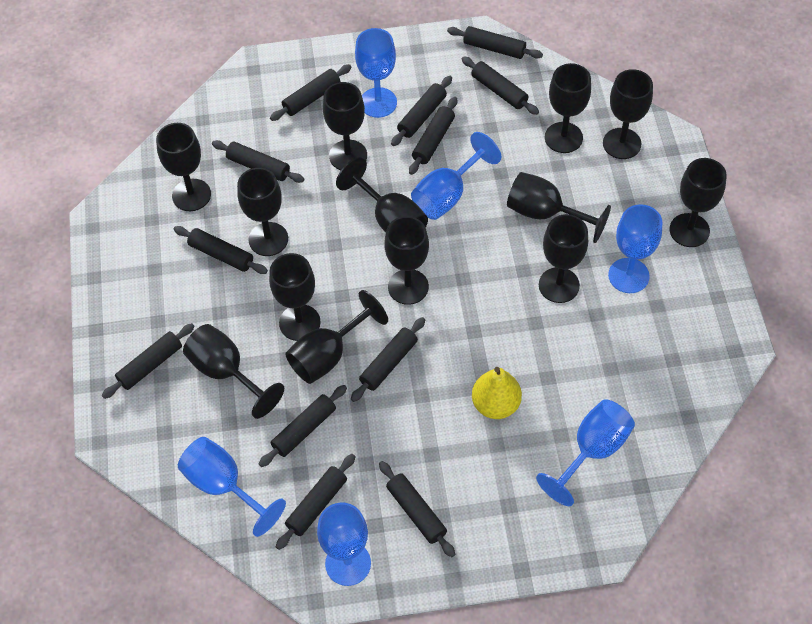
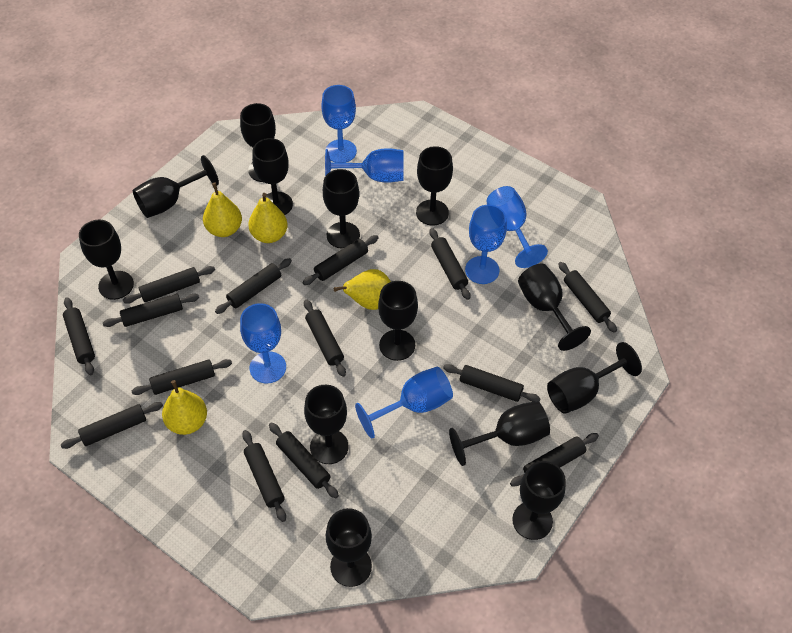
black rolling pin: 12 -> 14
yellow pear: 1 -> 4

